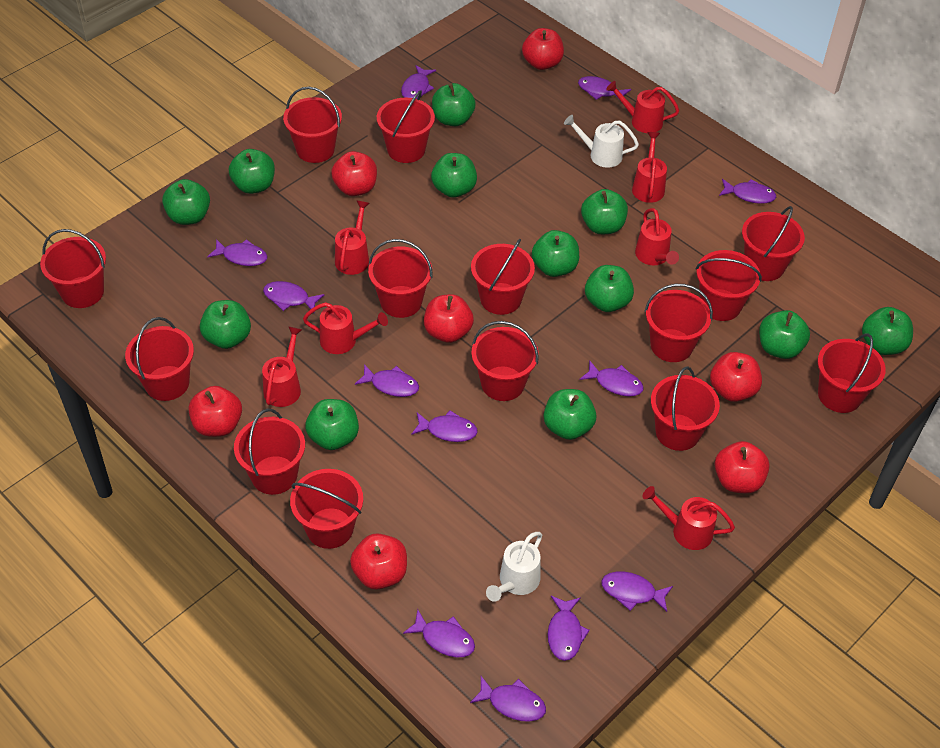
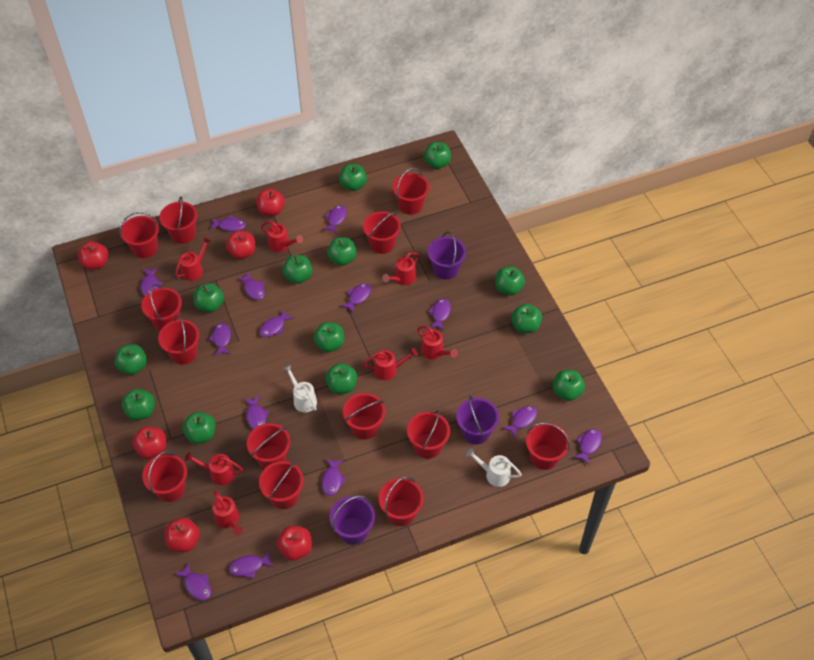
green apple: 12 -> 13
purple bucket: 0 -> 3
purple fish: 12 -> 14
red apple: 7 -> 6
red bucket: 14 -> 13

